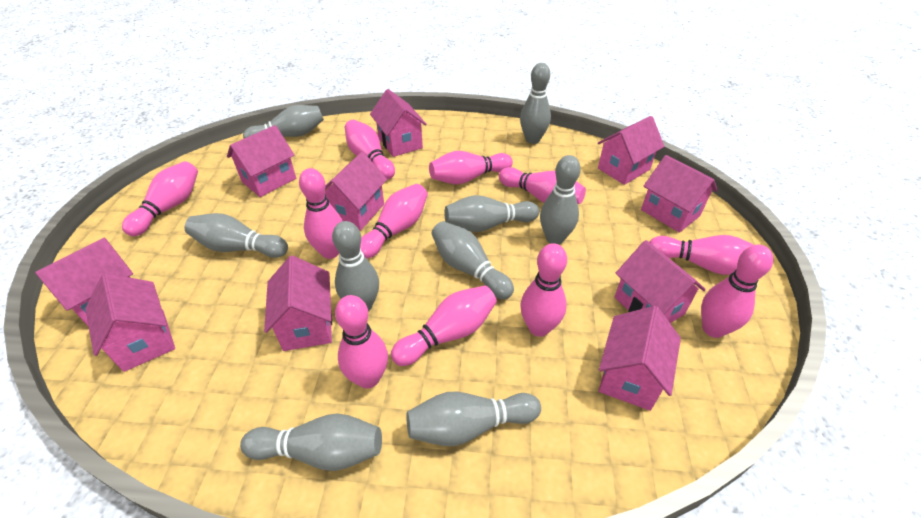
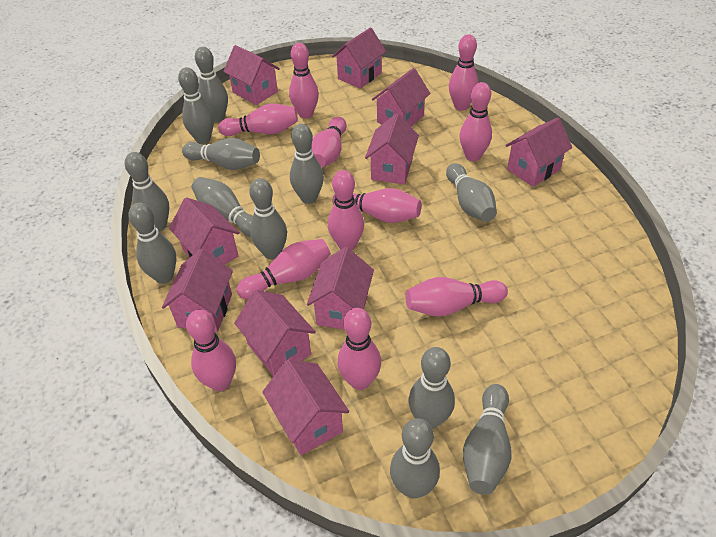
grey bowling pin: 9 -> 12

